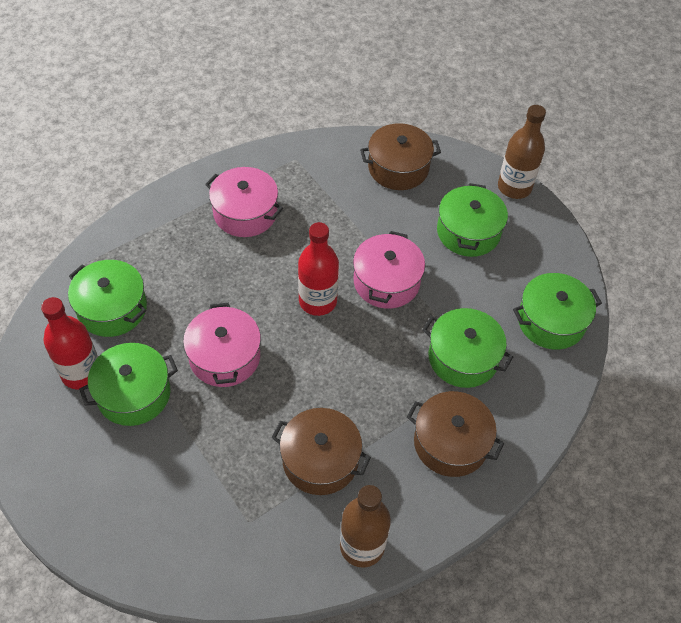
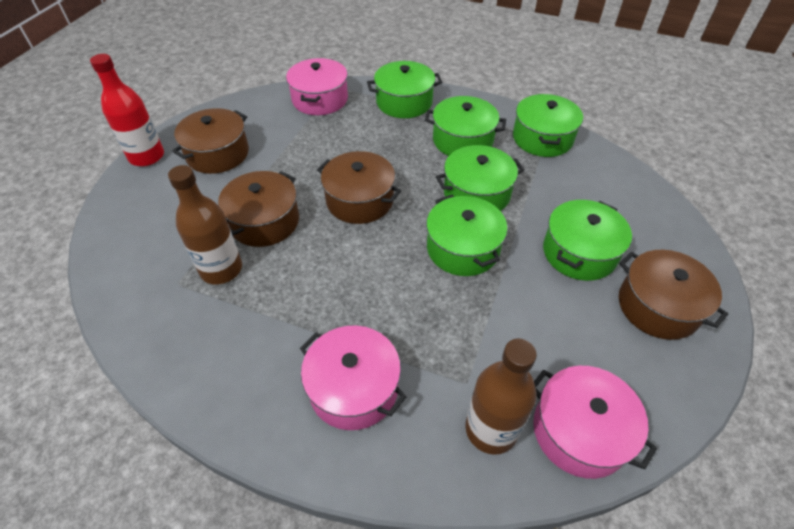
brown pot: 3 -> 4
green pot: 5 -> 6
red bottle: 2 -> 1

